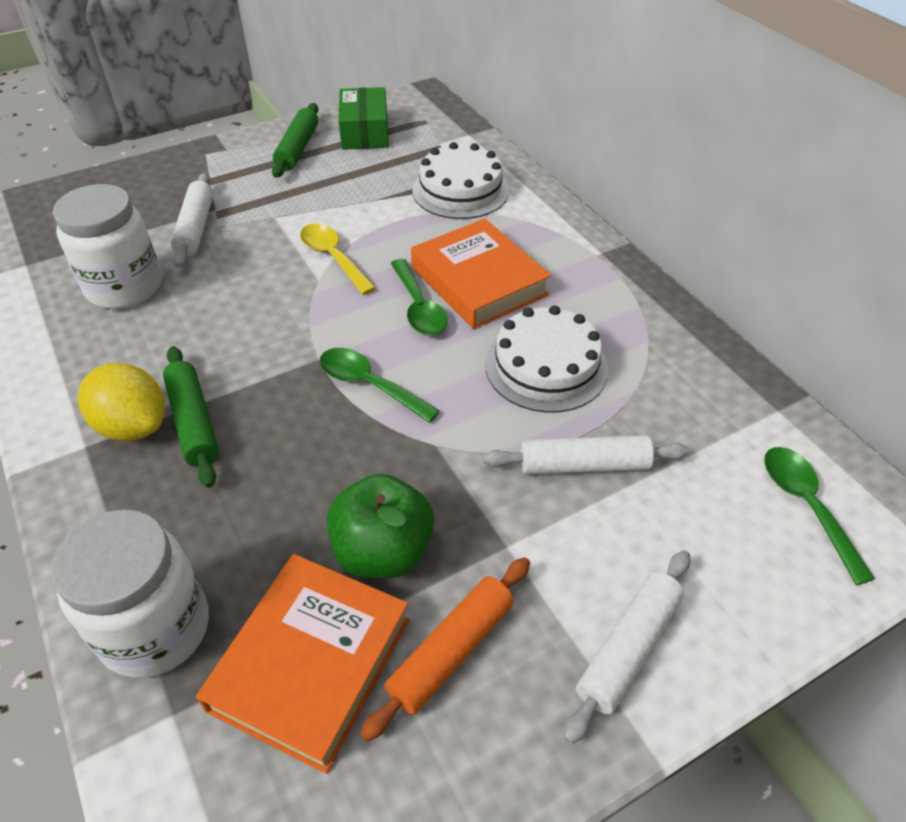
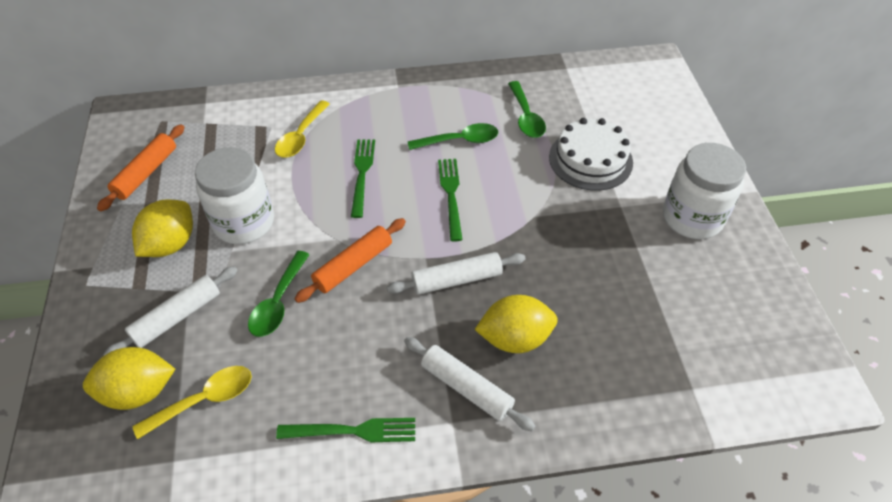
green apple: 1 -> 0
green box: 1 -> 0
green fork: 0 -> 3
green rolling pin: 2 -> 0
orange book: 2 -> 0
orange rolling pin: 1 -> 2
white cake: 2 -> 1
yellow lemon: 1 -> 3
yellow spoon: 1 -> 2

